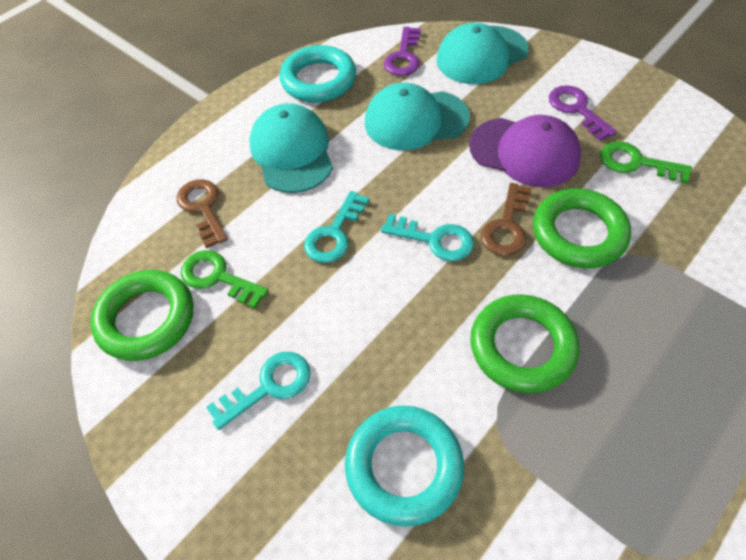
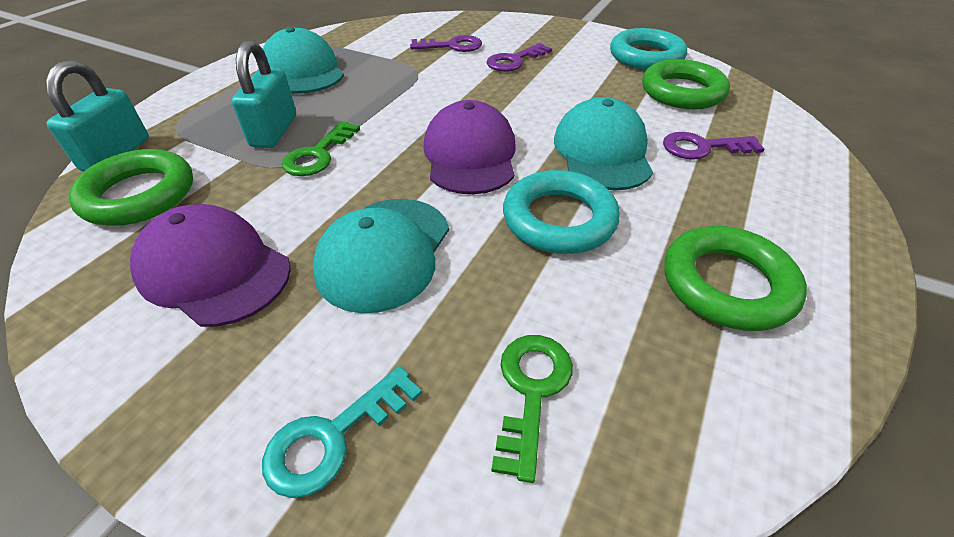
brown key: 2 -> 0
purple cap: 1 -> 2
purple key: 2 -> 3
turquoise key: 3 -> 1
turquoise padlock: 0 -> 2

